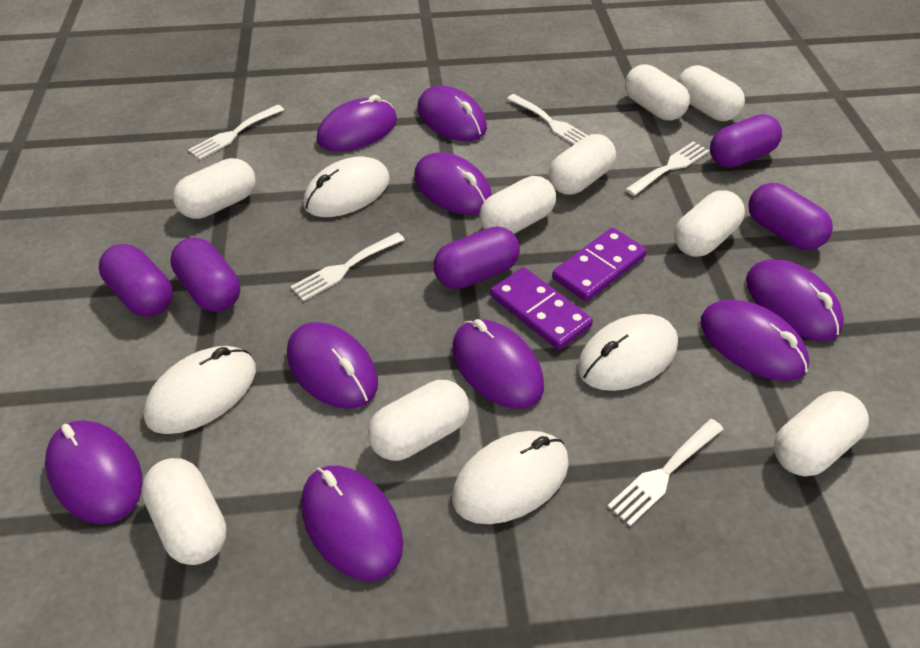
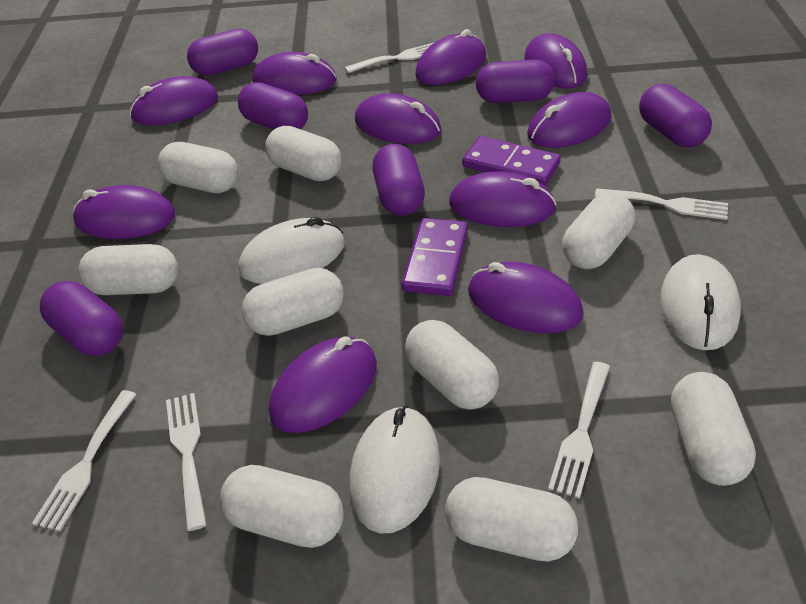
purple capsule: 5 -> 6
purple mouse: 9 -> 10
white mouse: 4 -> 3

